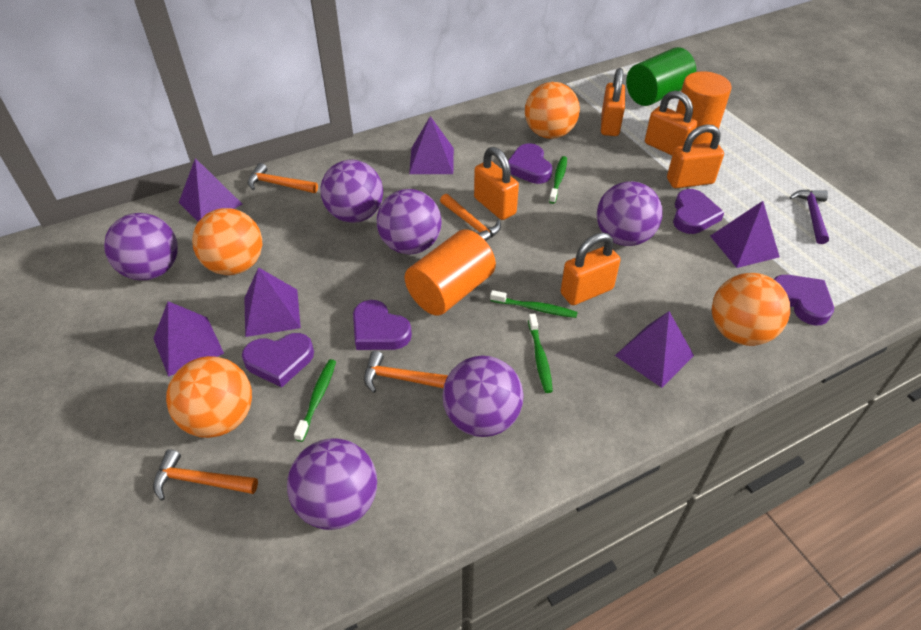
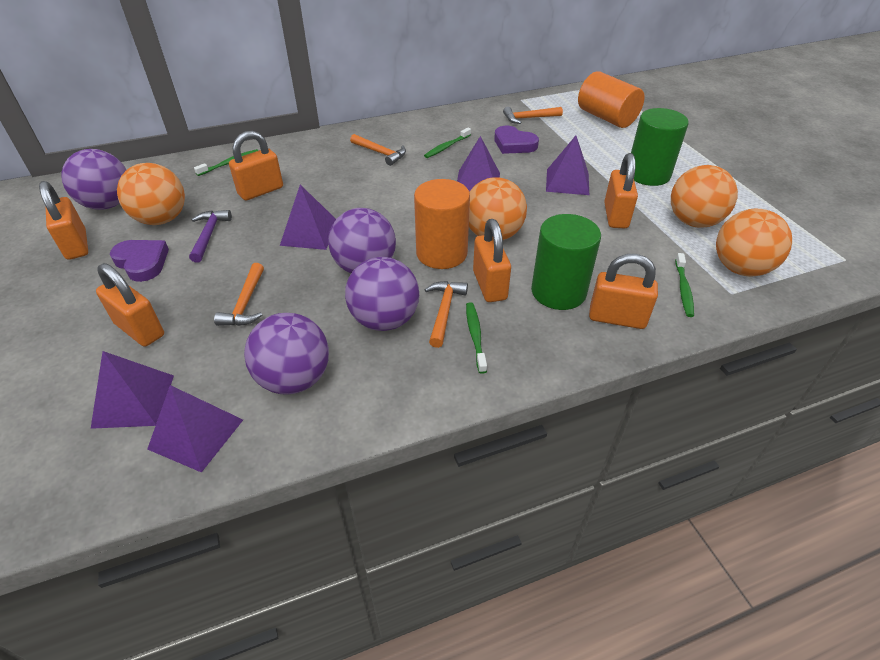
green cylinder: 1 -> 2
orange padlock: 5 -> 6
purple ball: 6 -> 4
purple heart: 5 -> 2
purple pyramid: 6 -> 5

